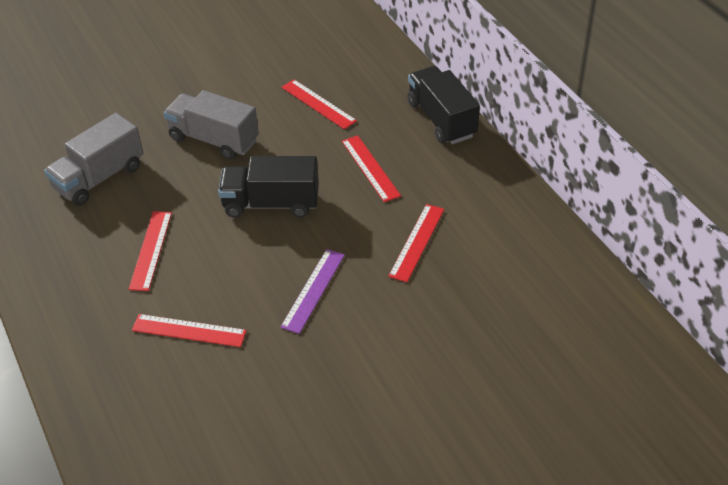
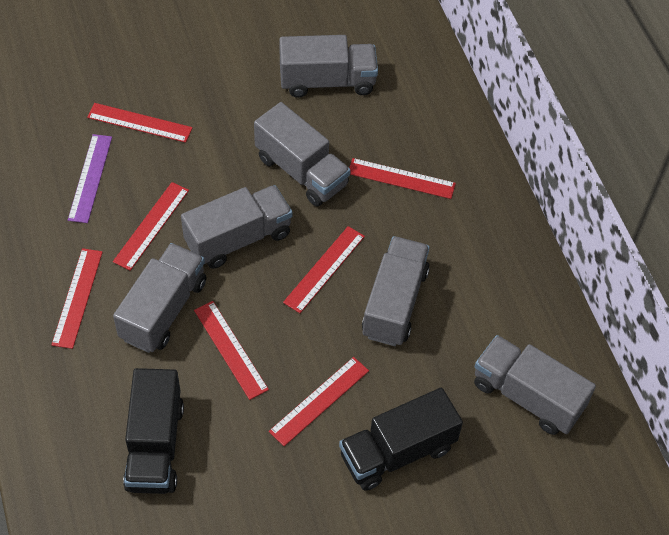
grey truck: 2 -> 6
red ruler: 5 -> 7

